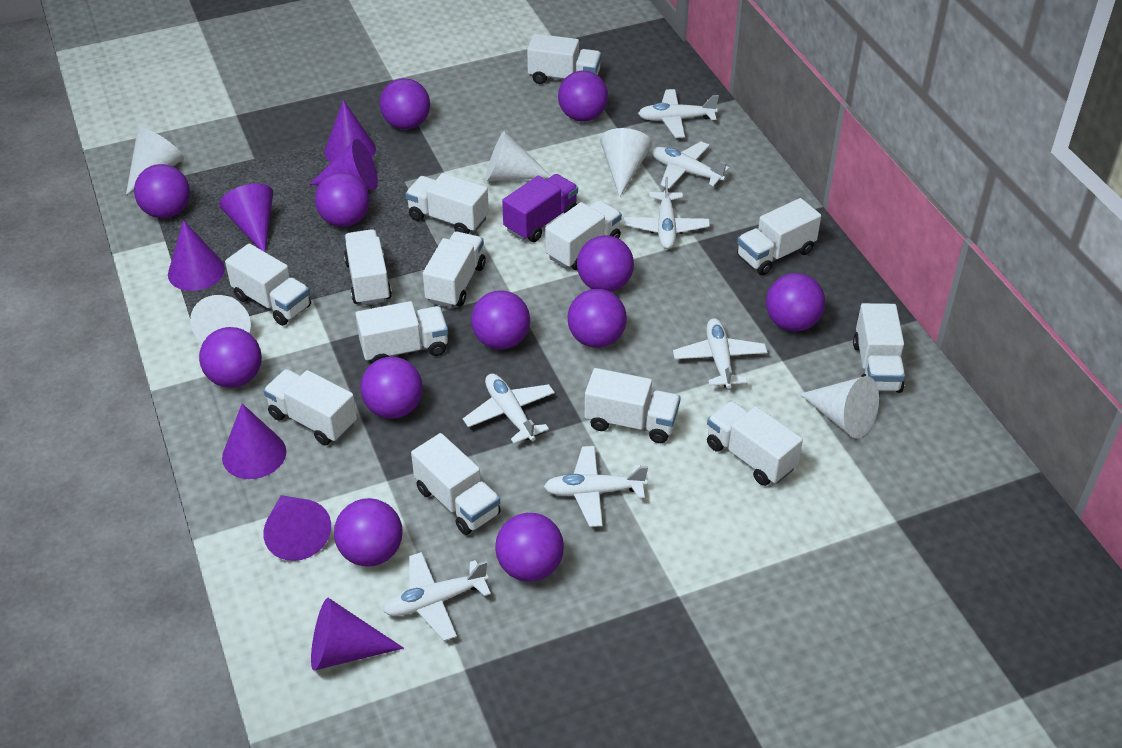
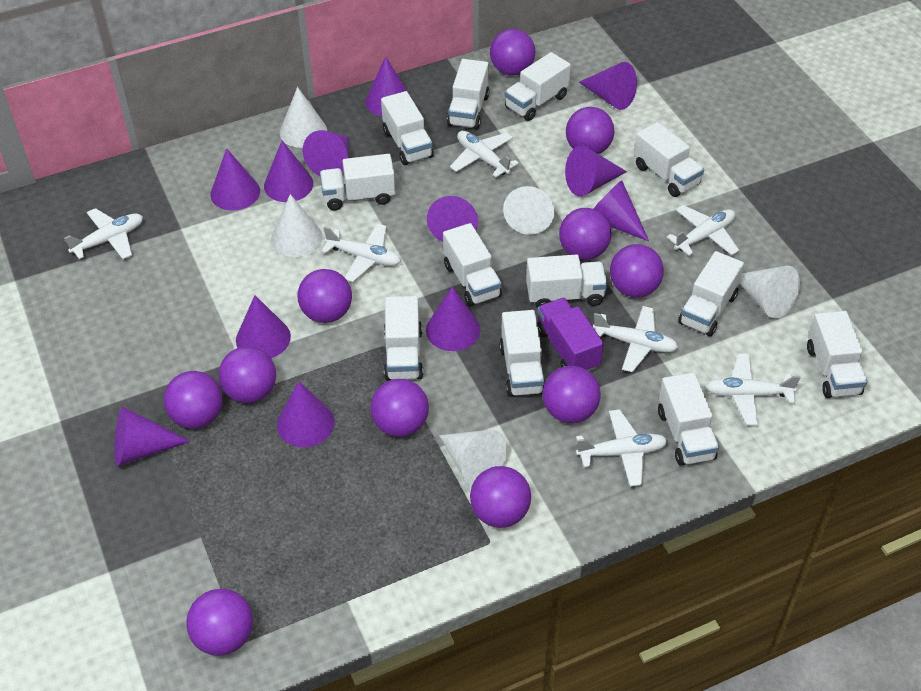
purple ball: 12 -> 11
purple cone: 7 -> 12
white truck: 13 -> 12

